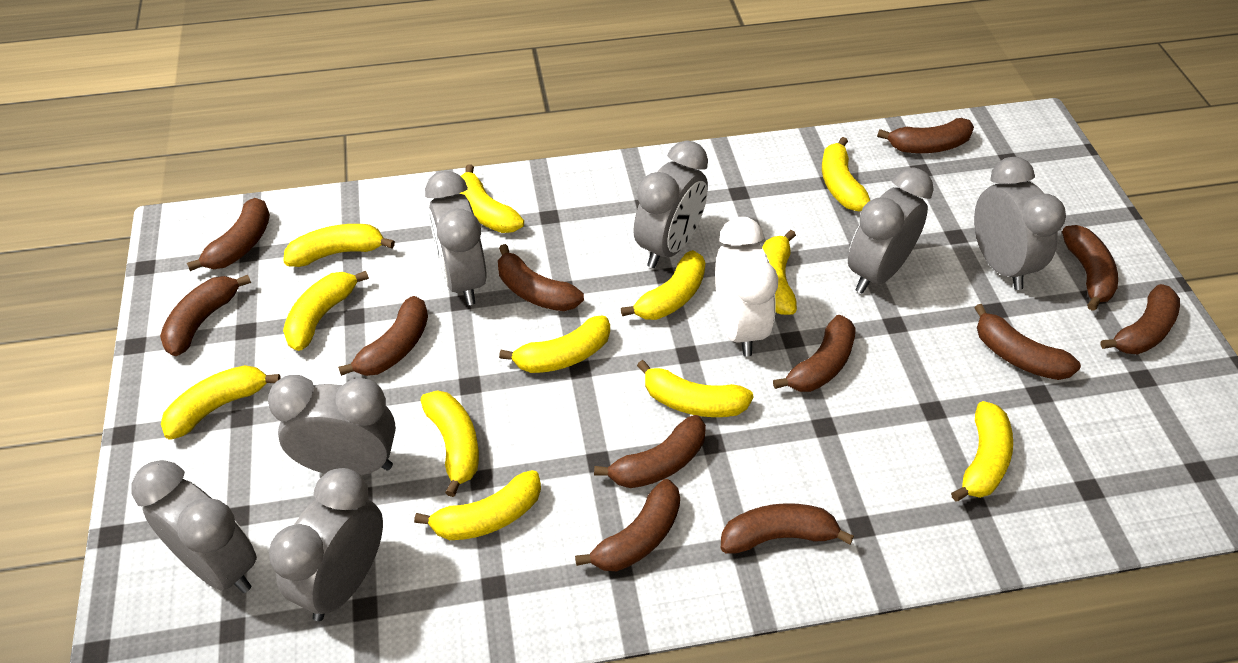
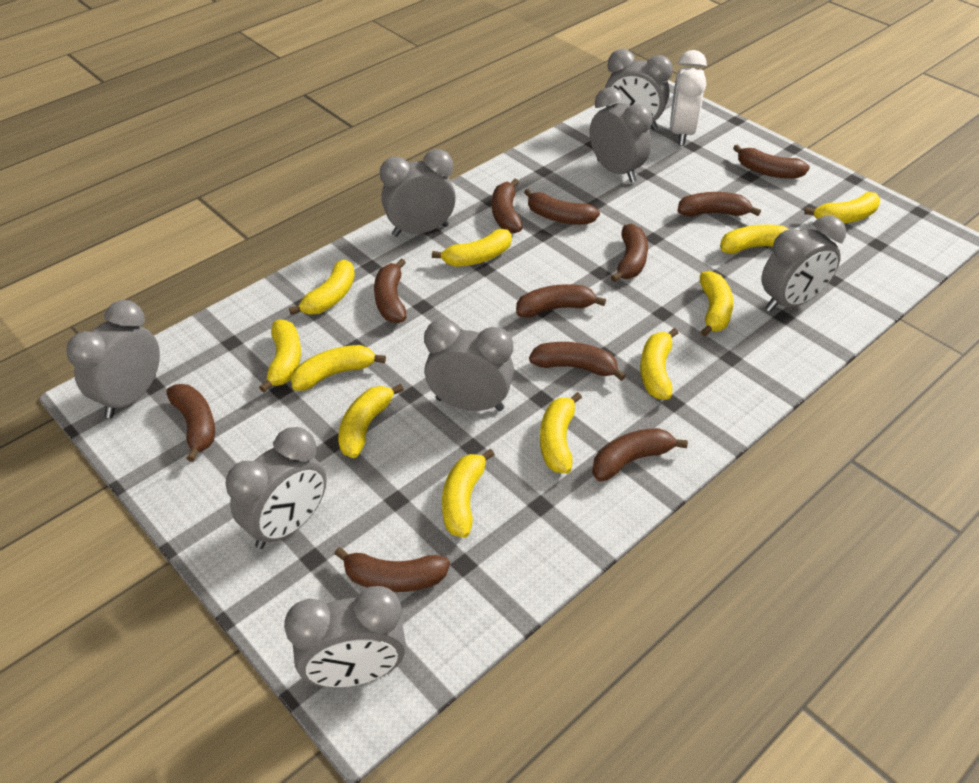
brown banana: 12 -> 11
grey clock: 7 -> 8
yellow banana: 12 -> 11

